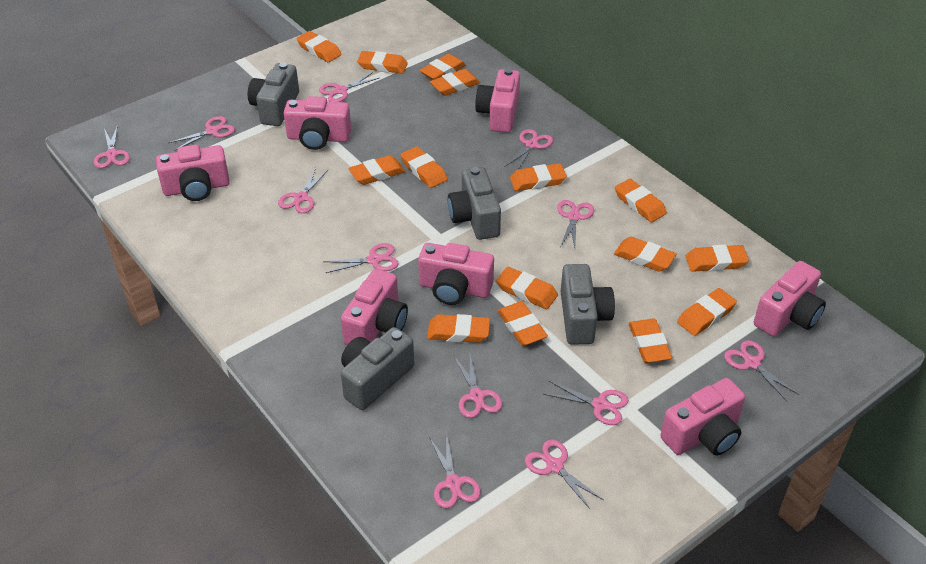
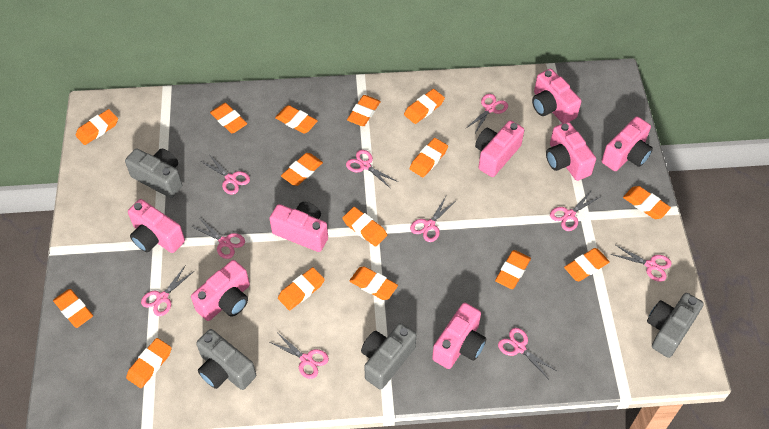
pink camera: 7 -> 8
pink scissors: 12 -> 10

